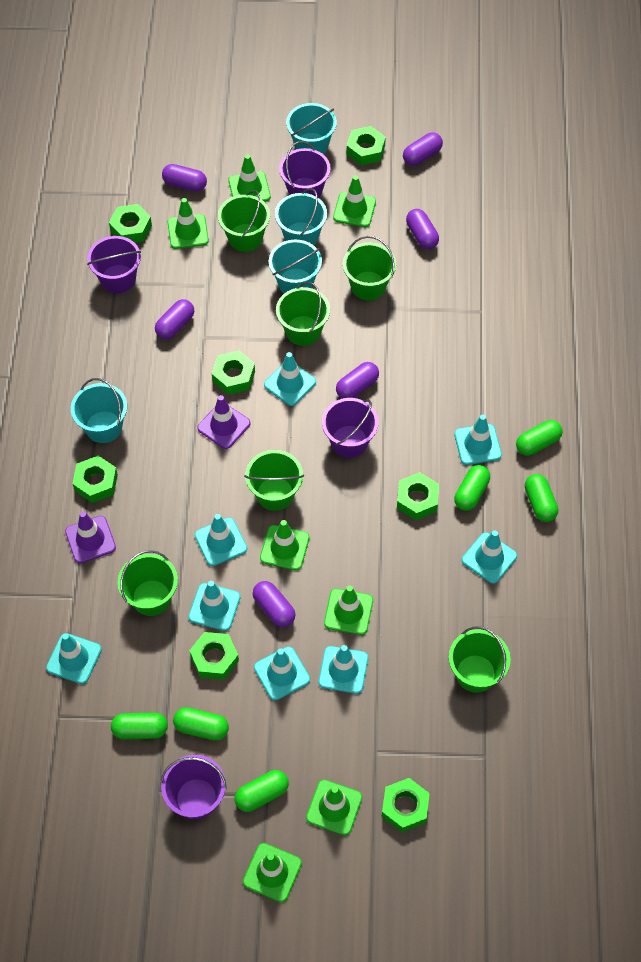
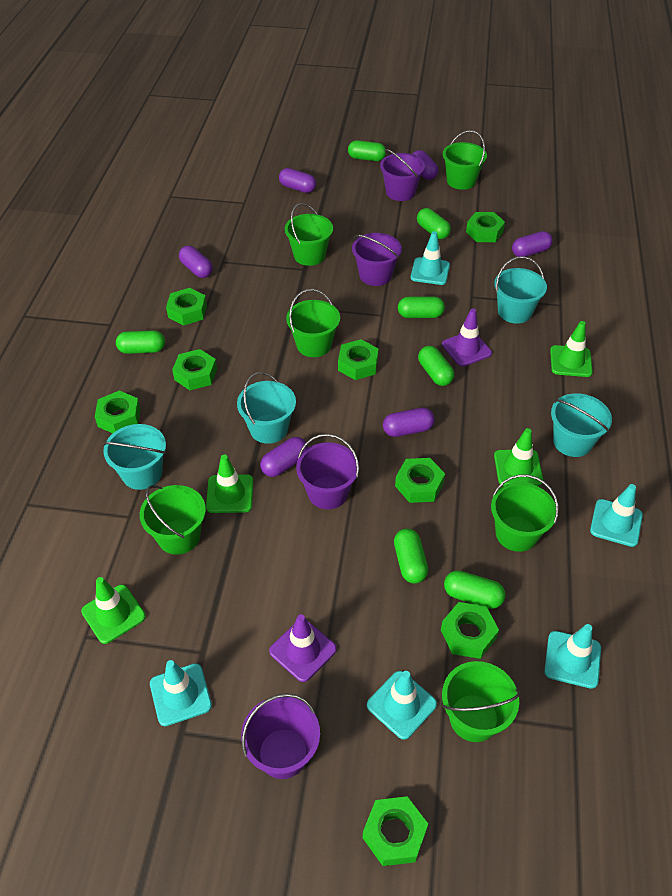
green capsule: 6 -> 7
green nut: 7 -> 8
green traffic cone: 7 -> 4
turquoise traffic cone: 8 -> 5

